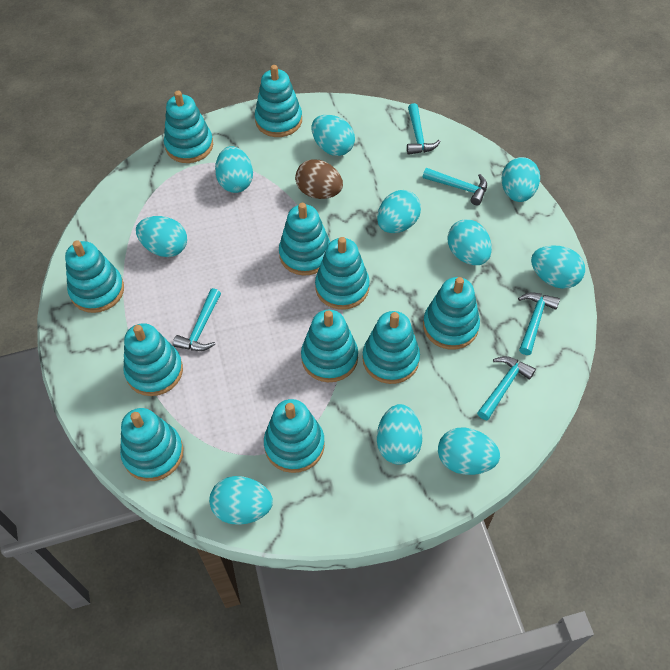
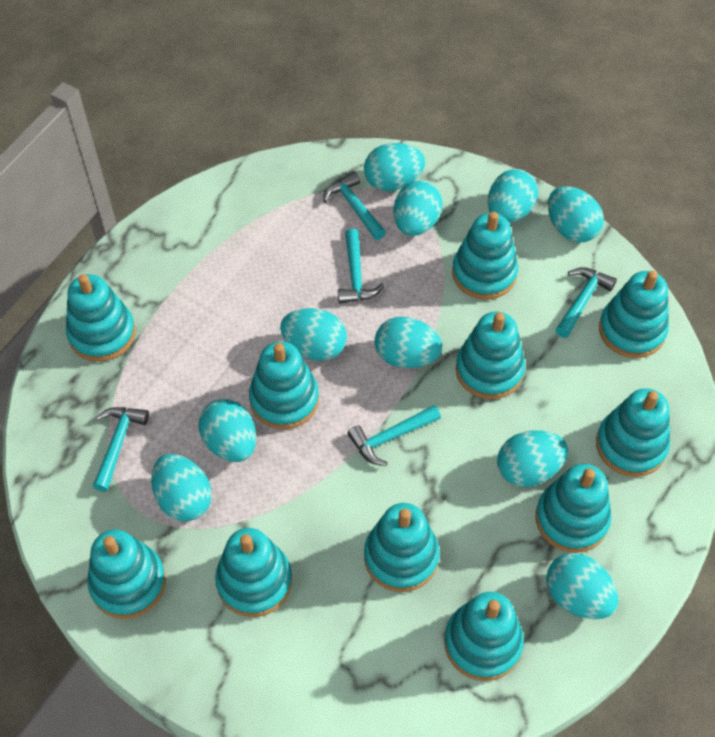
brown egg: 1 -> 0

